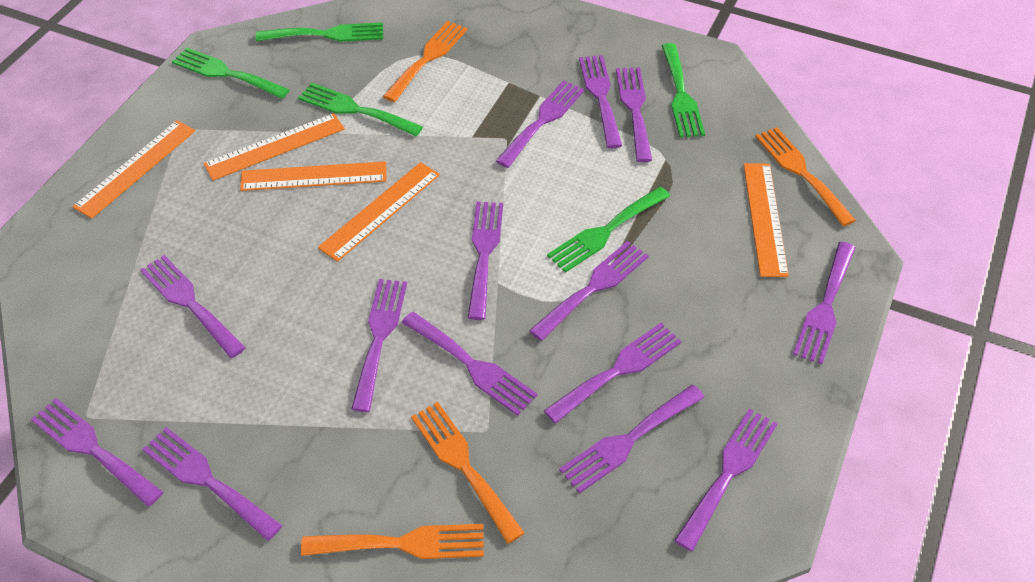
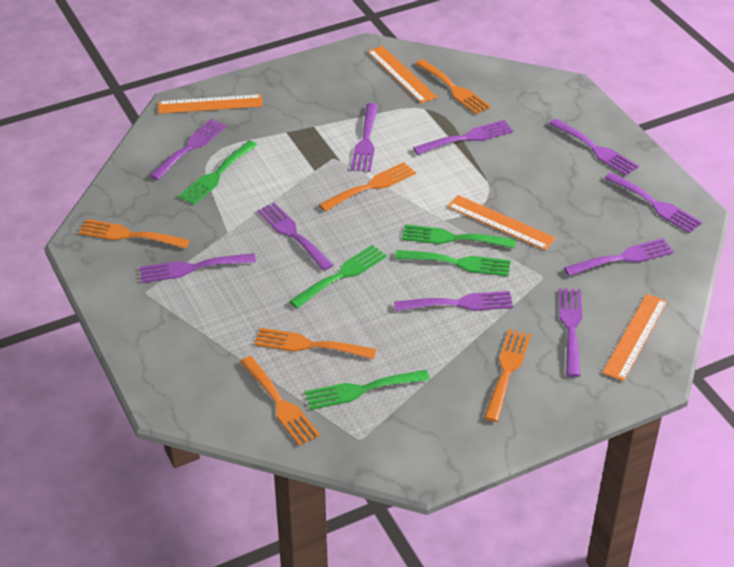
orange fork: 4 -> 6
orange ruler: 5 -> 4
purple fork: 14 -> 10

